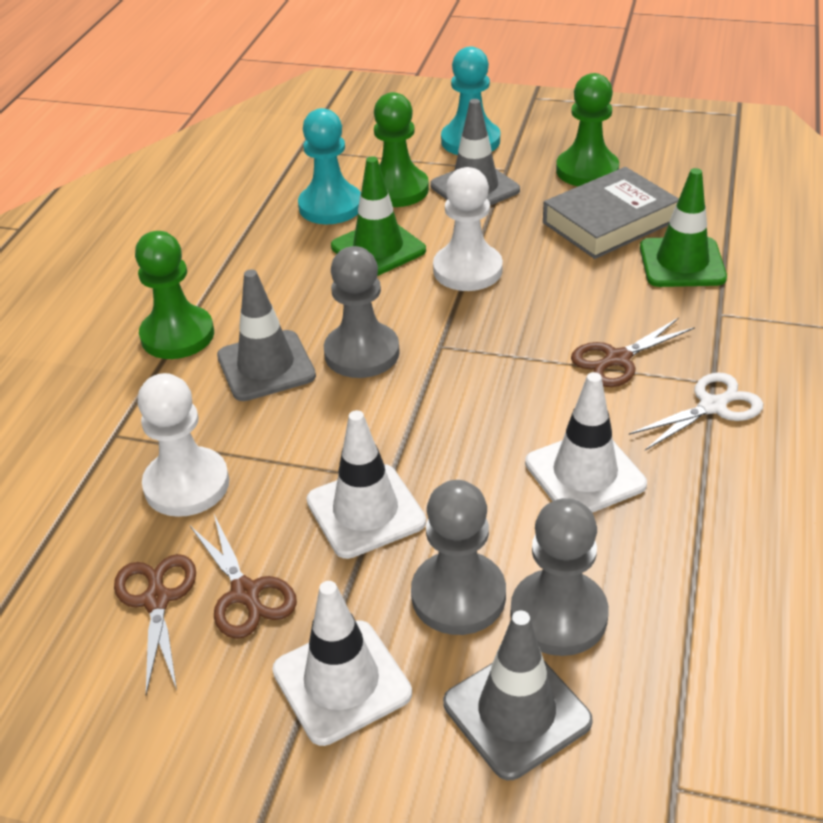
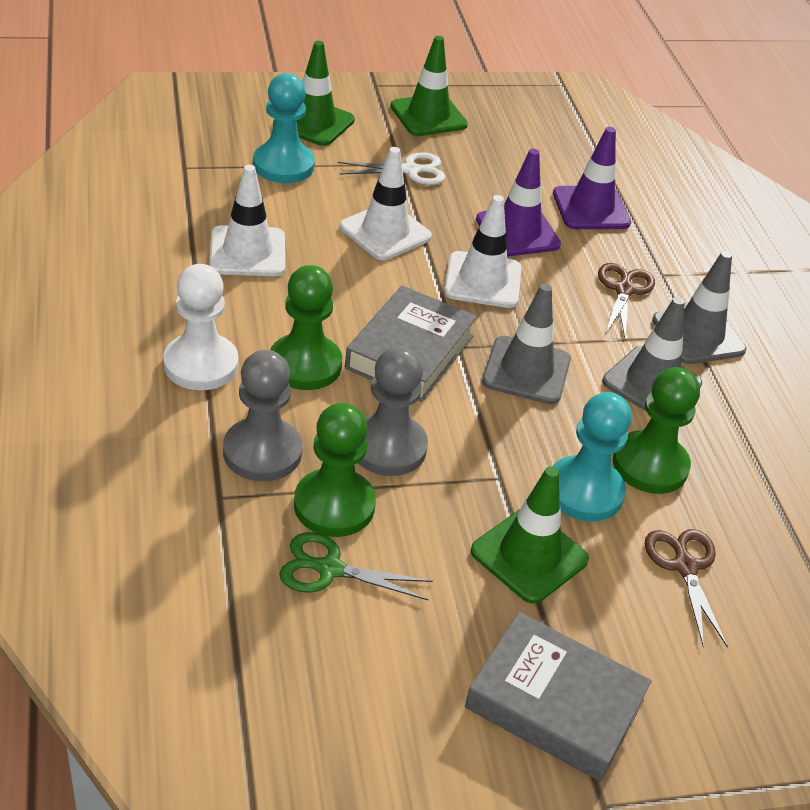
brown scissors: 3 -> 2
green scissors: 0 -> 1
green traffic cone: 2 -> 3
grey book: 1 -> 2
grey pawn: 3 -> 2
purple traffic cone: 0 -> 2
white pawn: 2 -> 1

